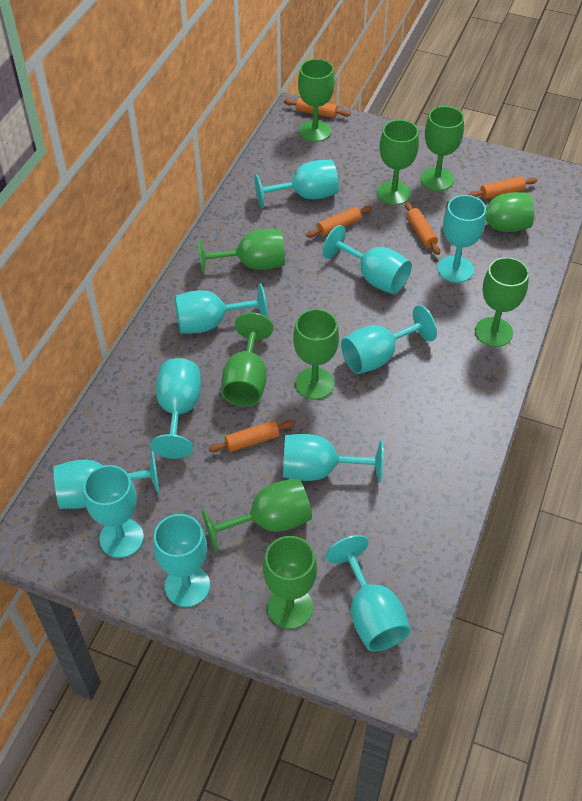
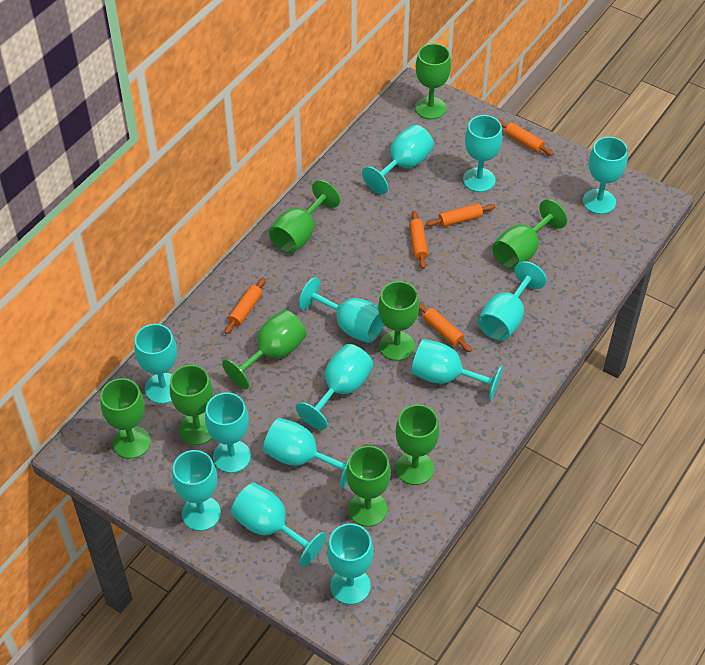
green goblet: 10 -> 9
turquoise goblet: 11 -> 13

